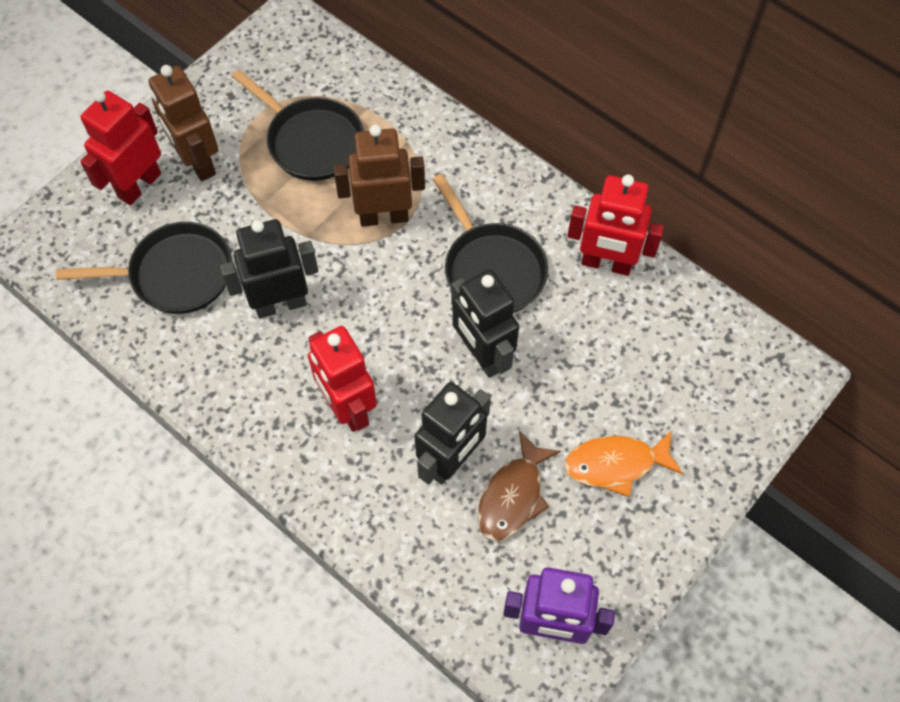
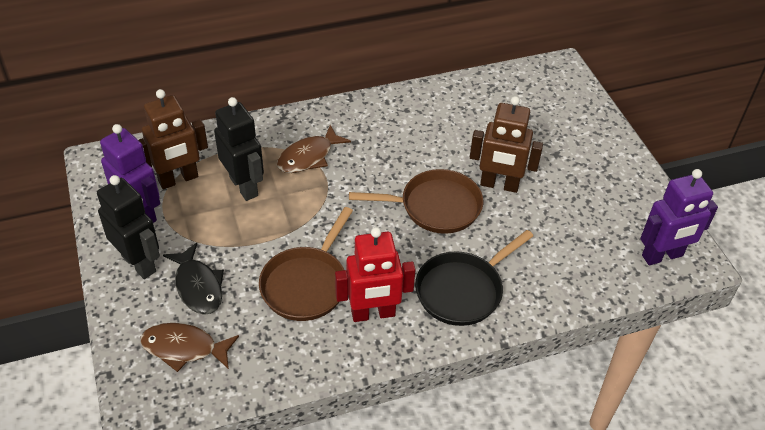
black fish: 0 -> 1
black pan: 3 -> 1
black robot: 3 -> 2
brown fish: 1 -> 2
brown pan: 0 -> 2
orange fish: 1 -> 0
purple robot: 1 -> 2
red robot: 3 -> 1

